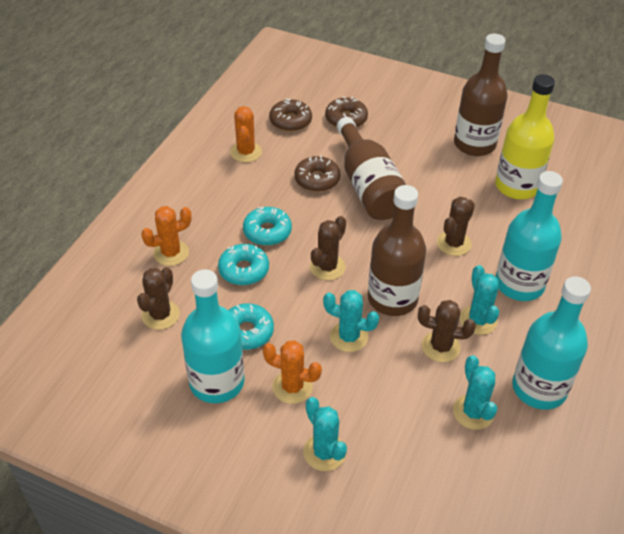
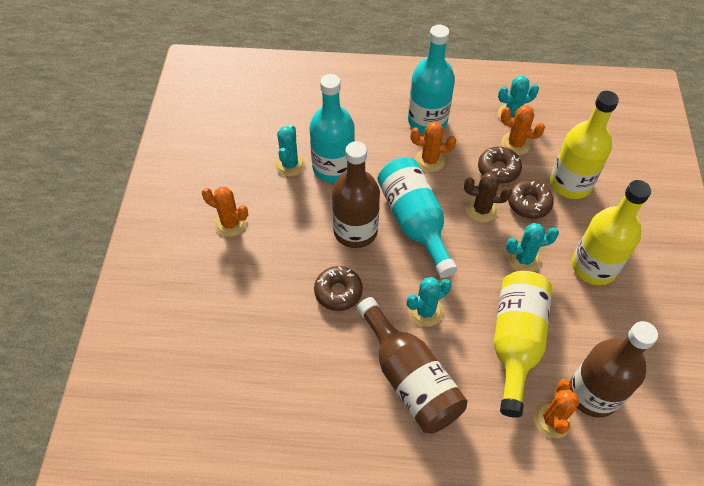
brown cactus: 4 -> 1
orange cactus: 3 -> 4
turquoise donut: 3 -> 0
yellow bottle: 1 -> 3

